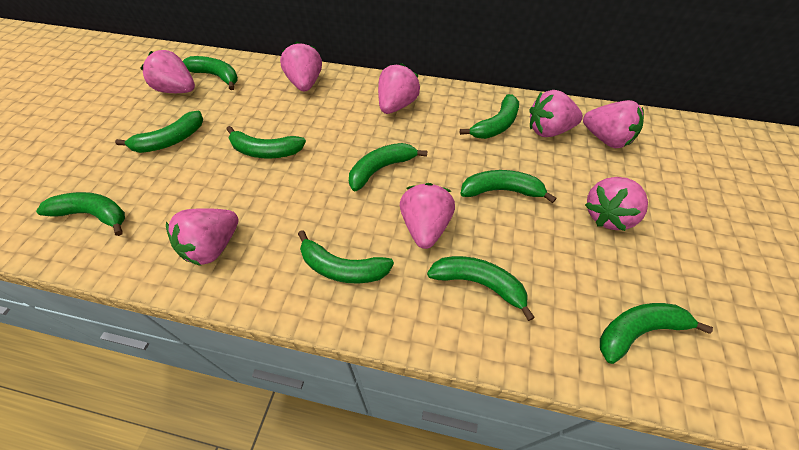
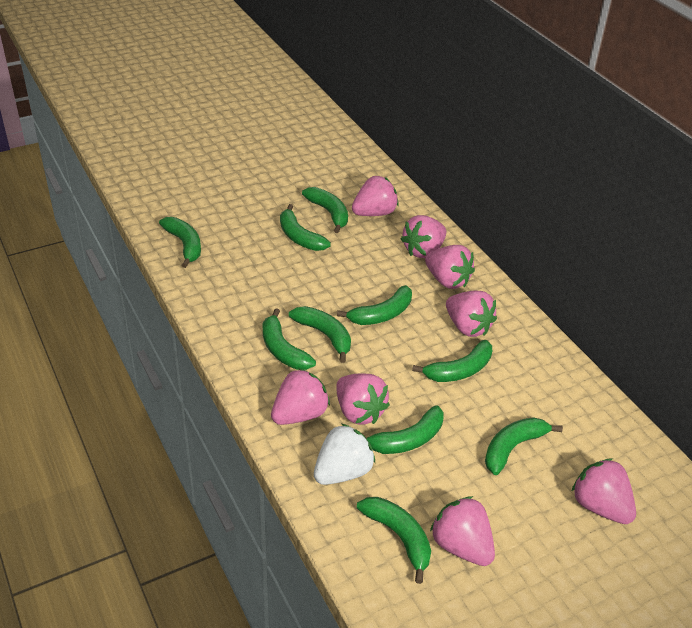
white strawberry: 0 -> 1

